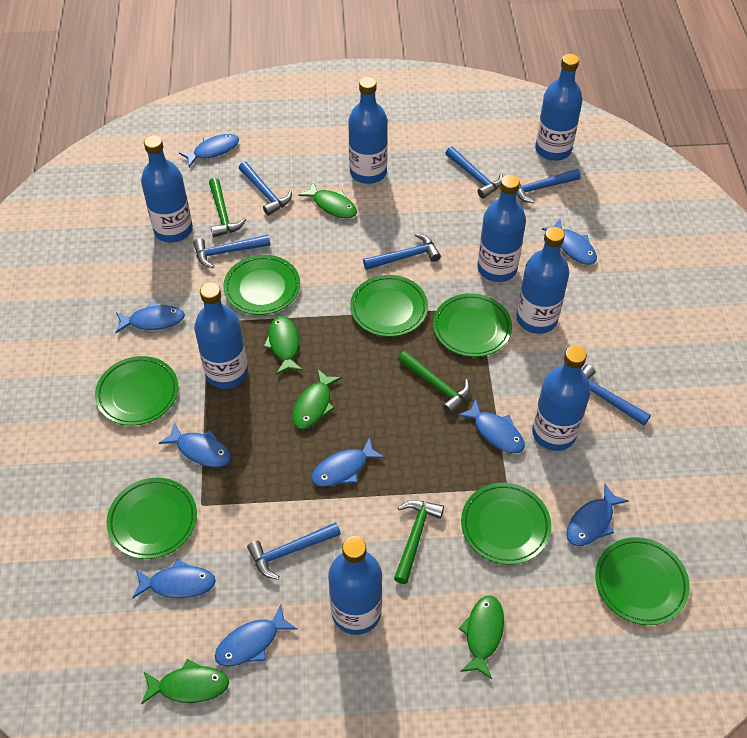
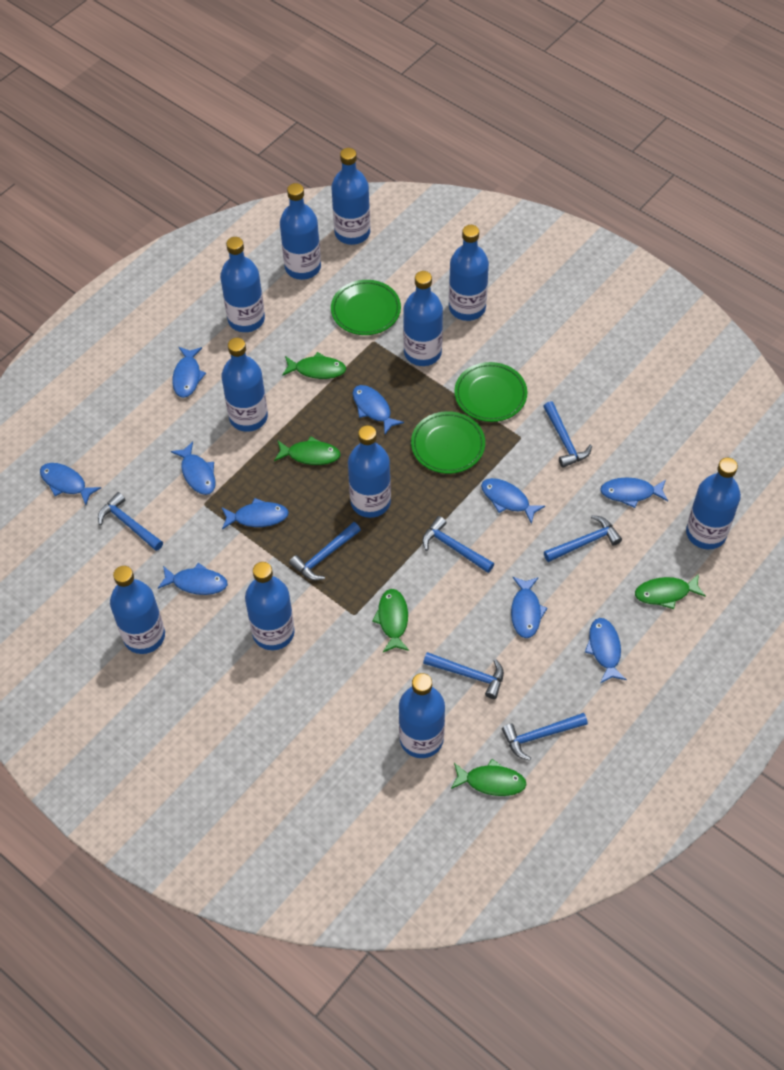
blue bottle: 8 -> 11
blue fish: 9 -> 10
green hammer: 3 -> 0
green plate: 7 -> 3

